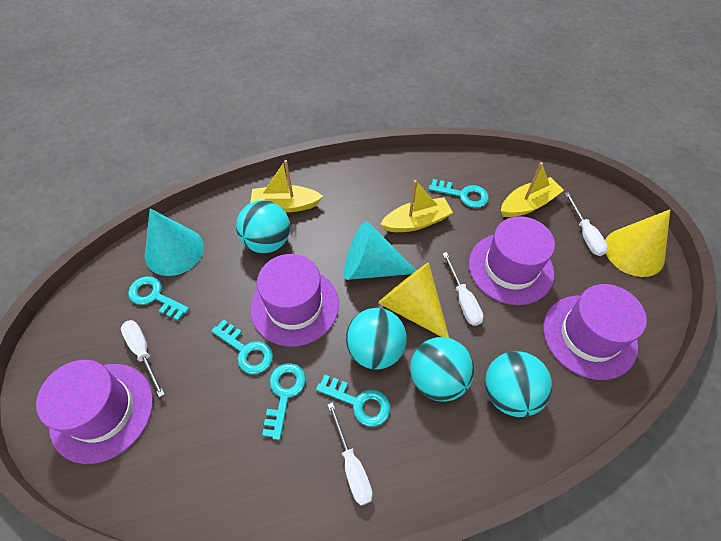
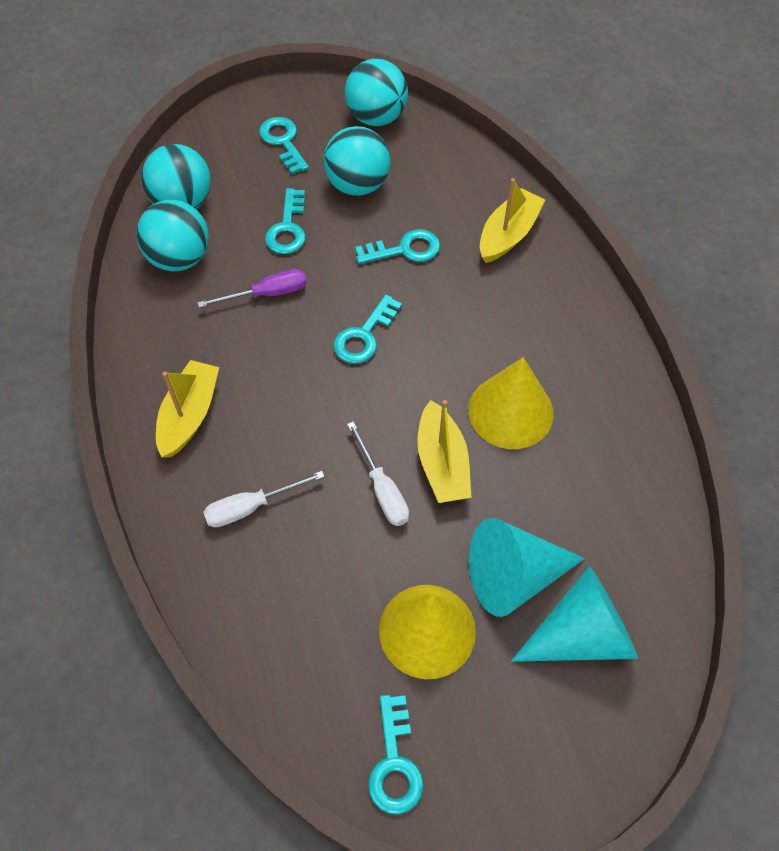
purple hat: 4 -> 0
purple screwdriver: 0 -> 1
white screwdriver: 4 -> 2

